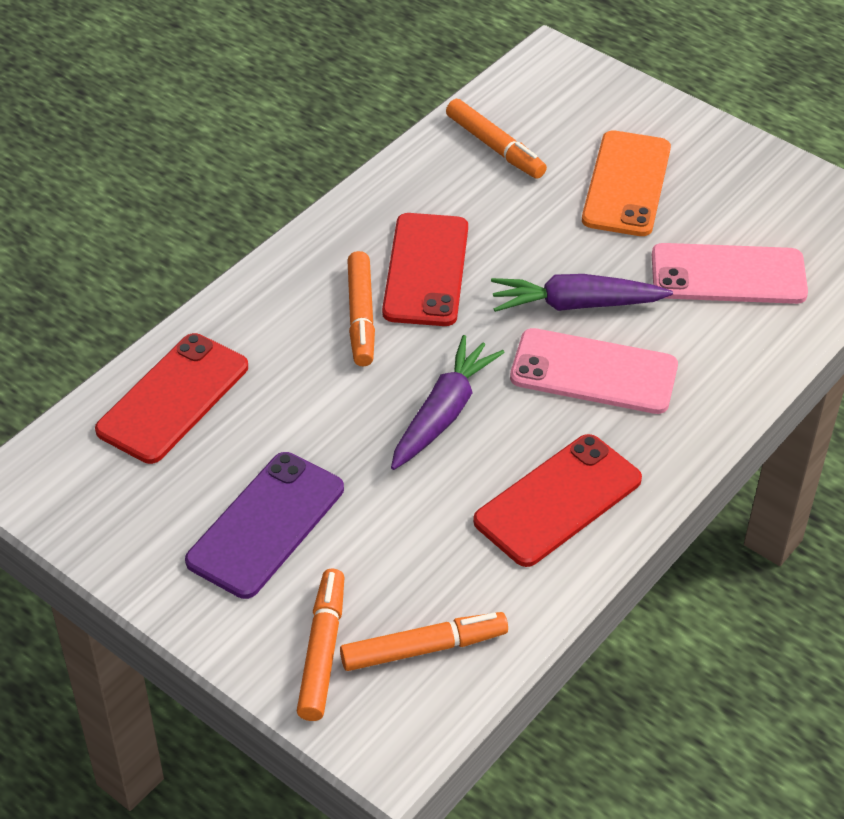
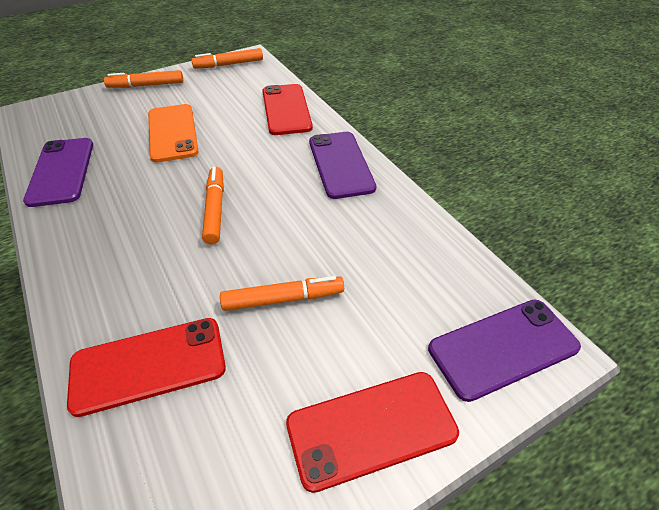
pink phone: 2 -> 0
purple carrot: 2 -> 0
purple phone: 1 -> 3

